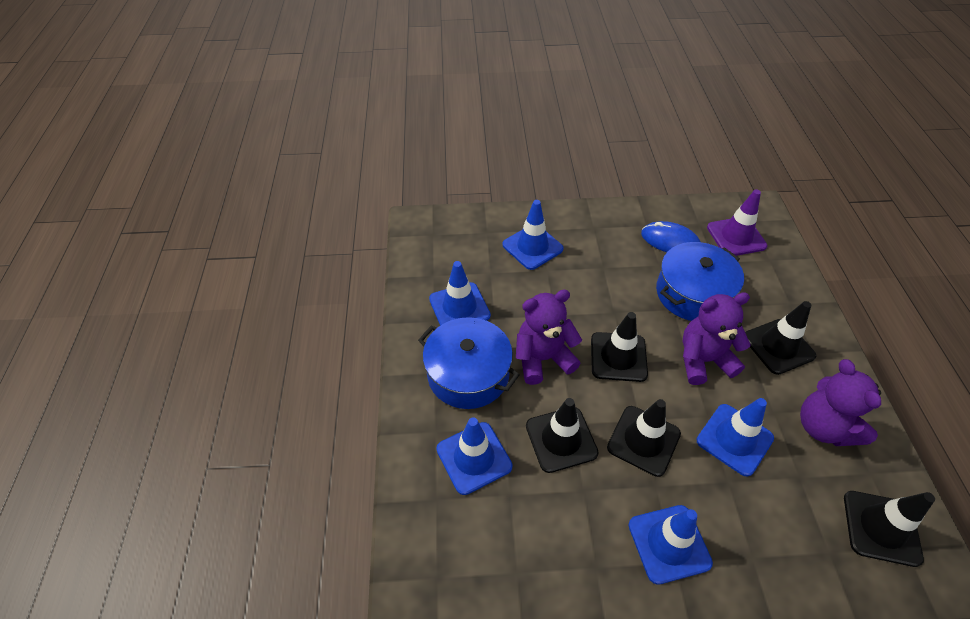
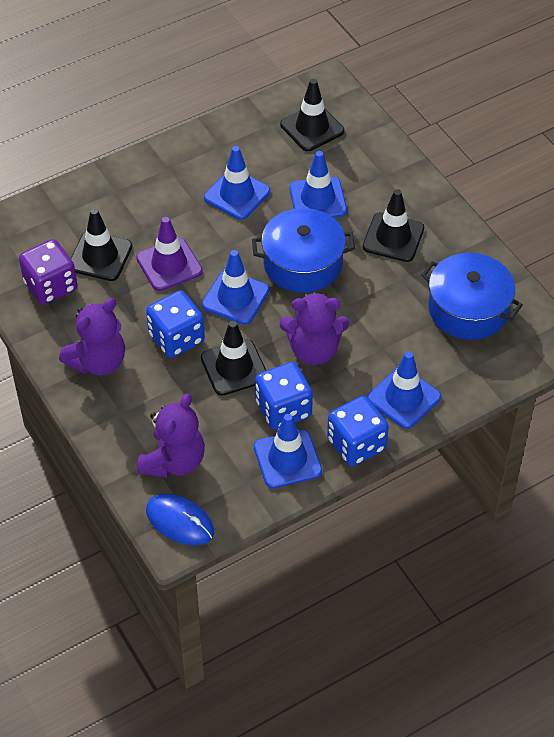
black traffic cone: 5 -> 4
blue dice: 0 -> 3
purple dice: 0 -> 1

